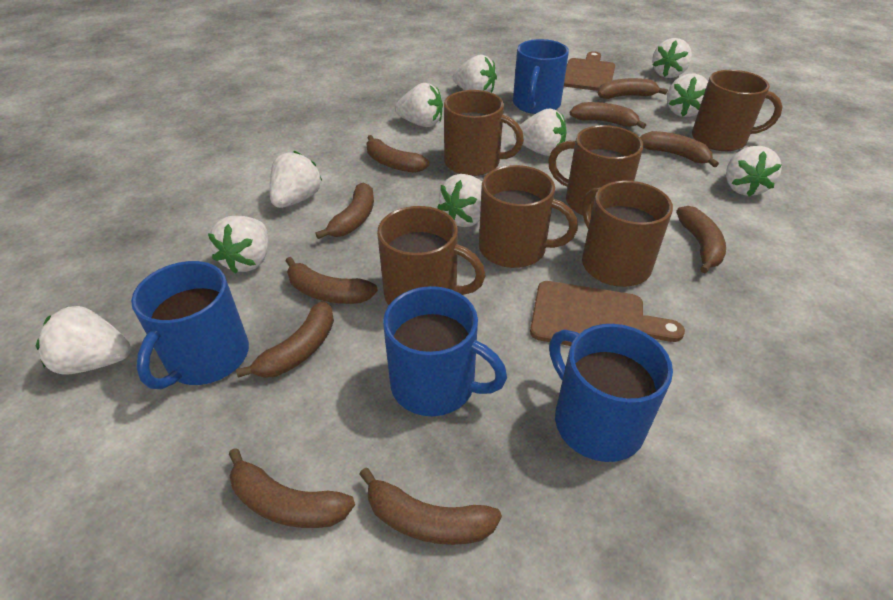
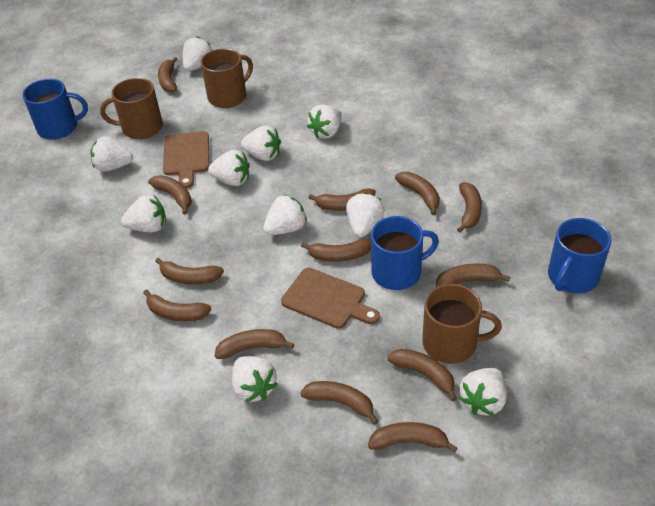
blue mug: 4 -> 3
brown banana: 10 -> 13
brown mug: 6 -> 3

